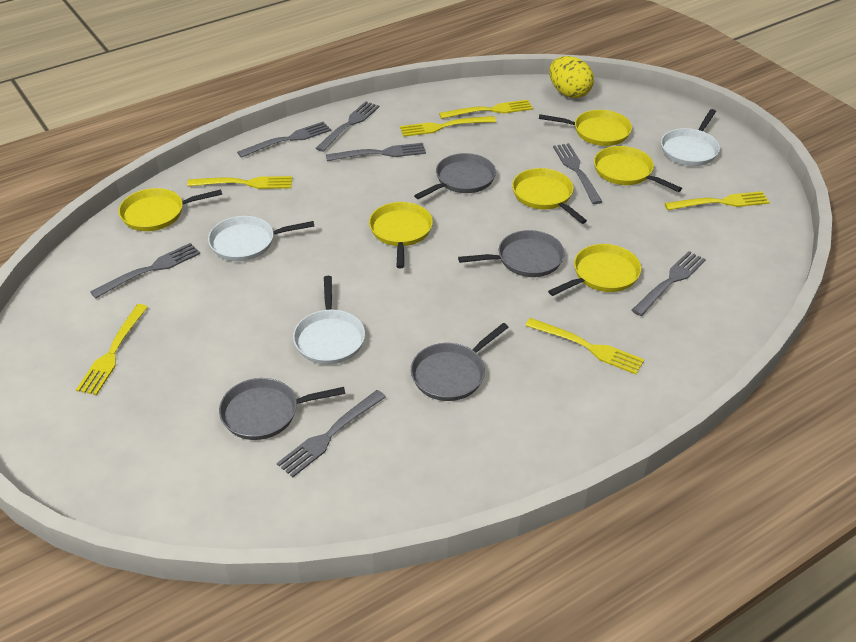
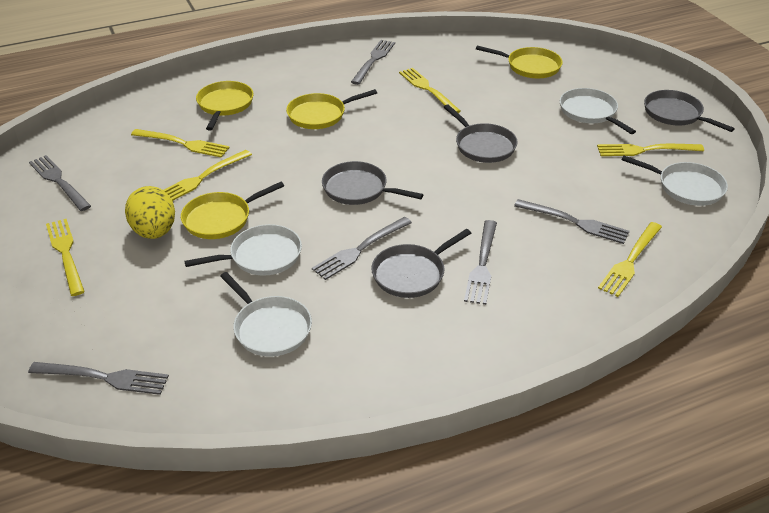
grey fork: 7 -> 6
white pan: 3 -> 4
yellow pan: 6 -> 4

